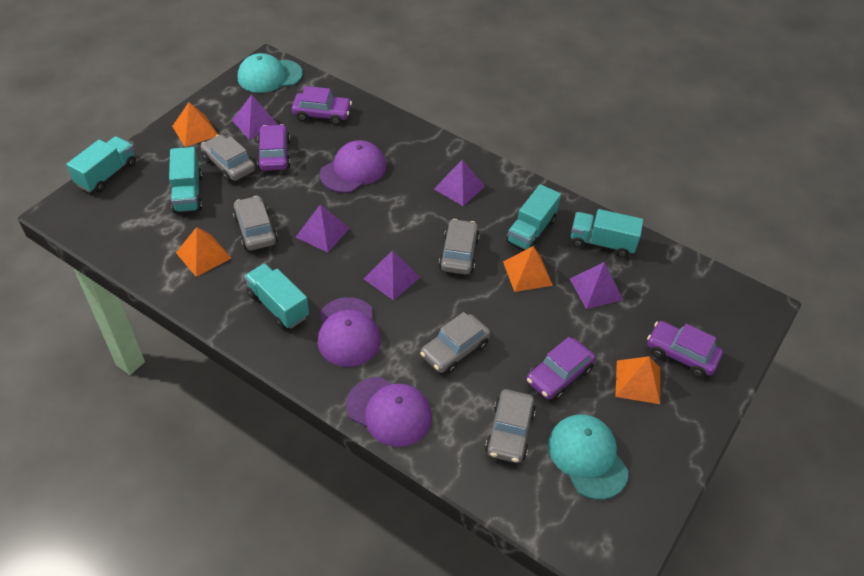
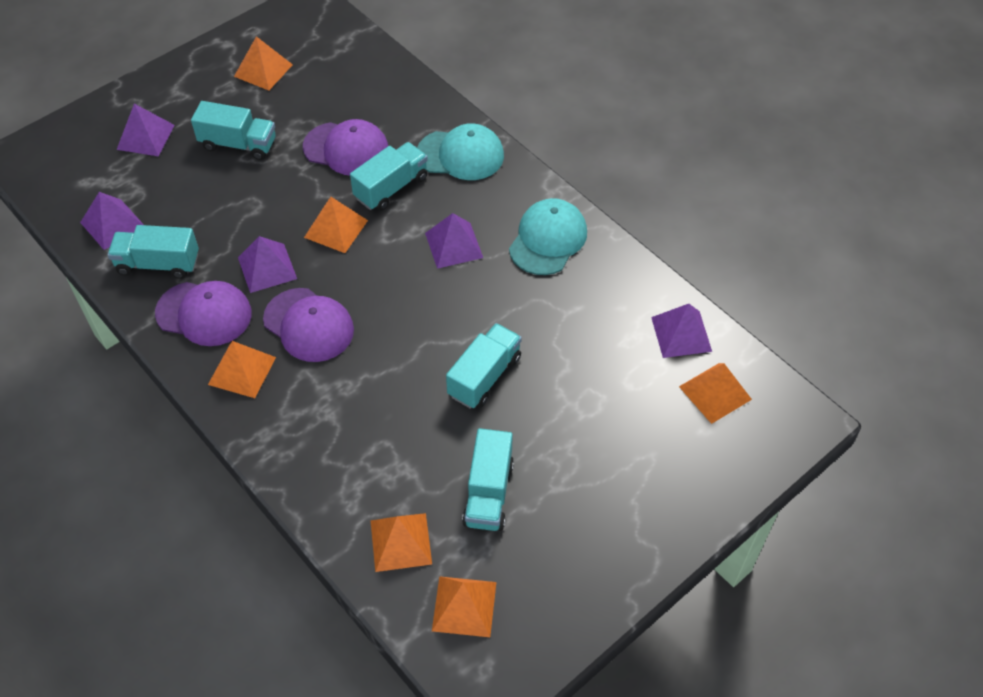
grey car: 5 -> 0
orange pyramid: 4 -> 6
purple car: 4 -> 0

